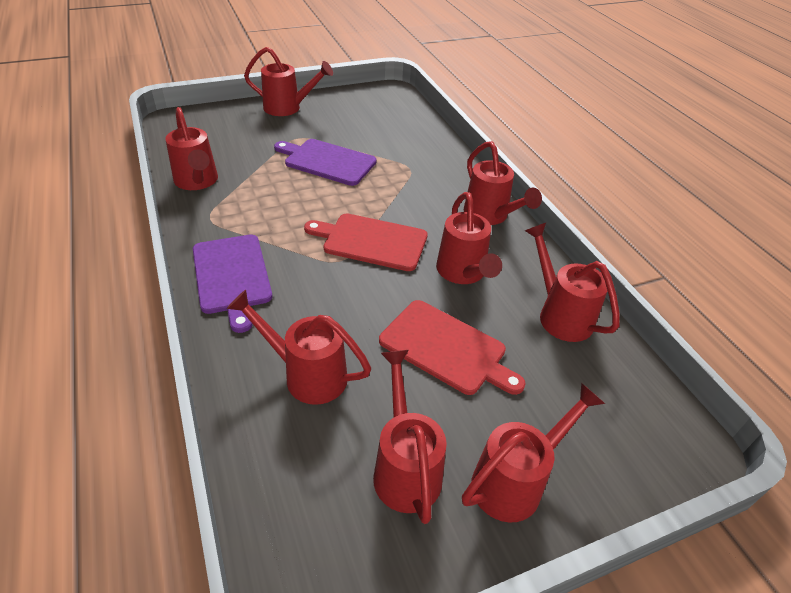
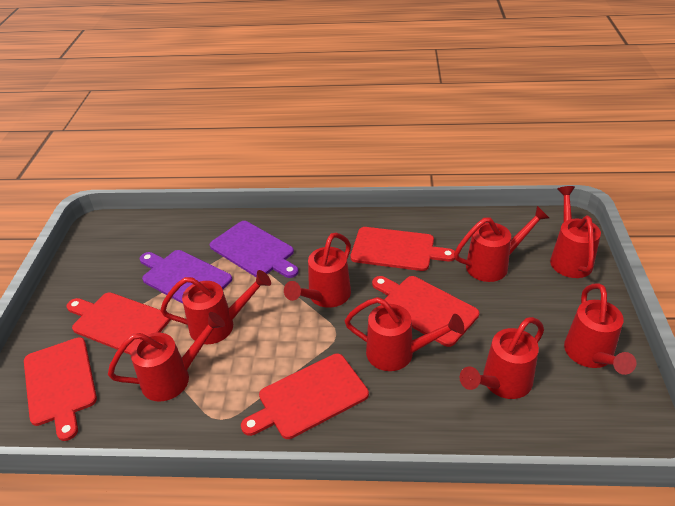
red cutting board: 2 -> 5

